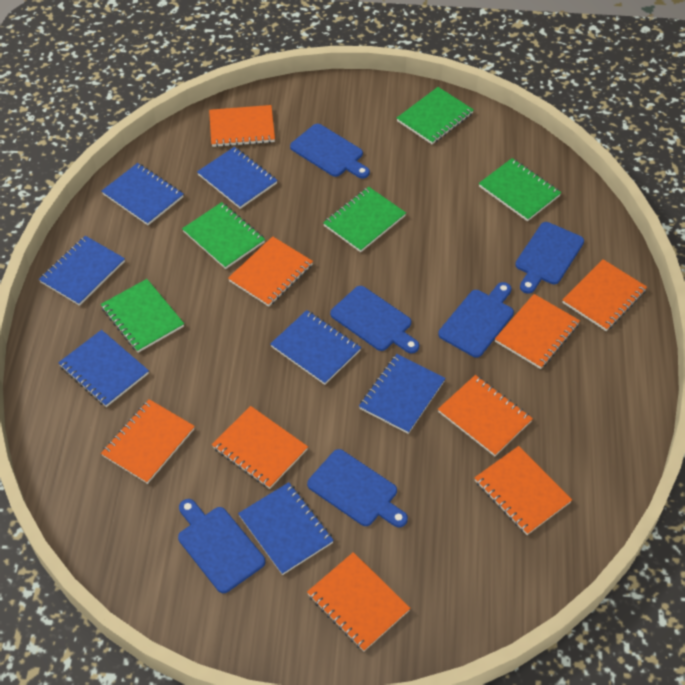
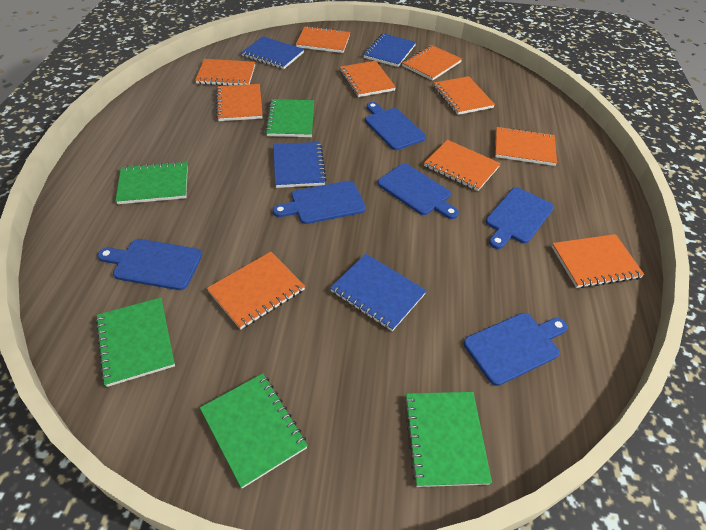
blue notebook: 7 -> 4
orange notebook: 9 -> 10

